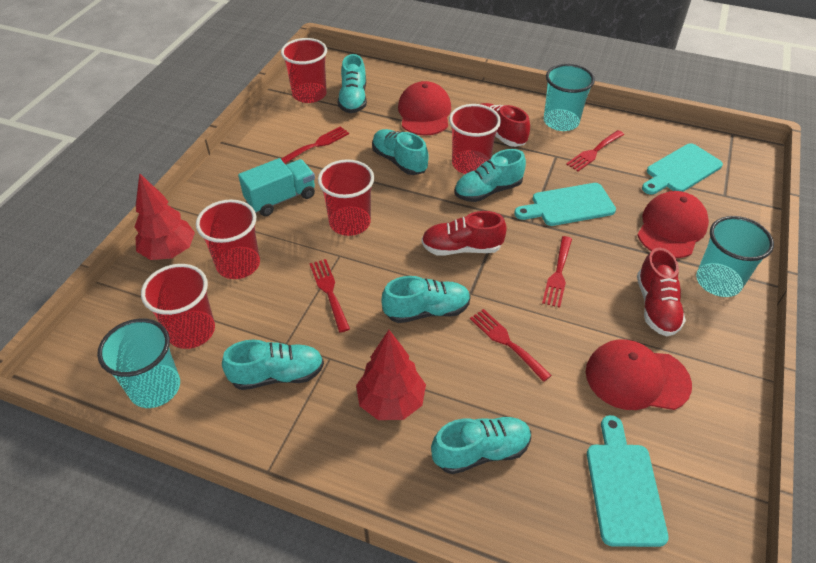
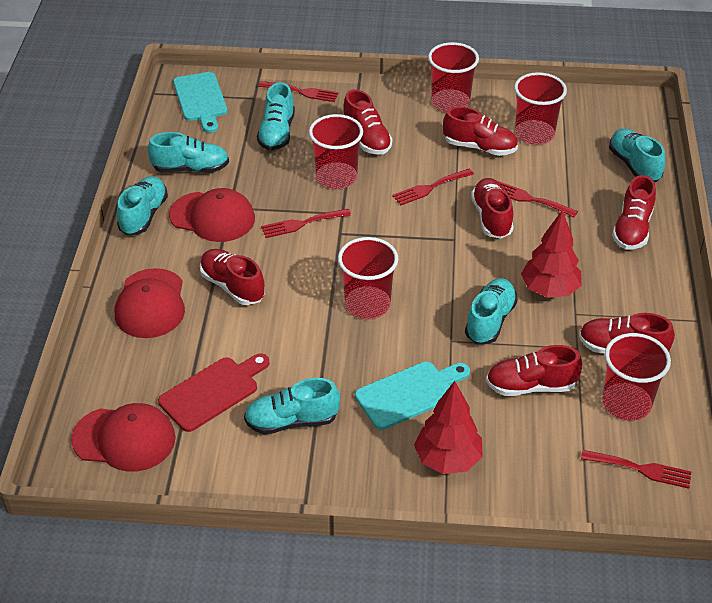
red cutting board: 0 -> 1
red shoe: 3 -> 7
turquoise cup: 3 -> 0
turquoise cutting board: 3 -> 2
turquoise truck: 1 -> 0

